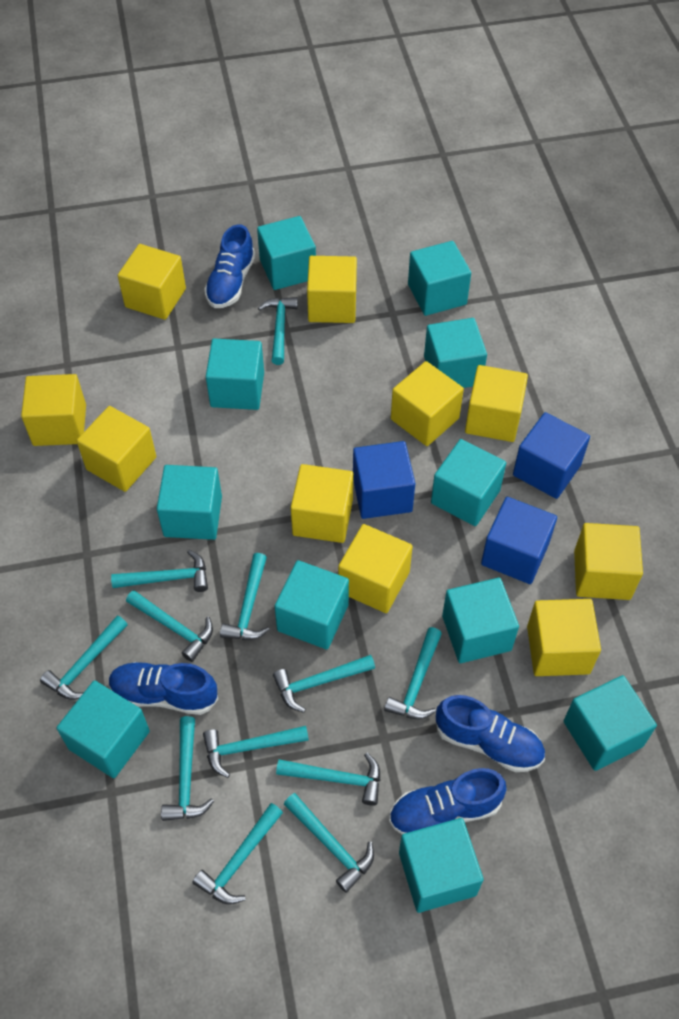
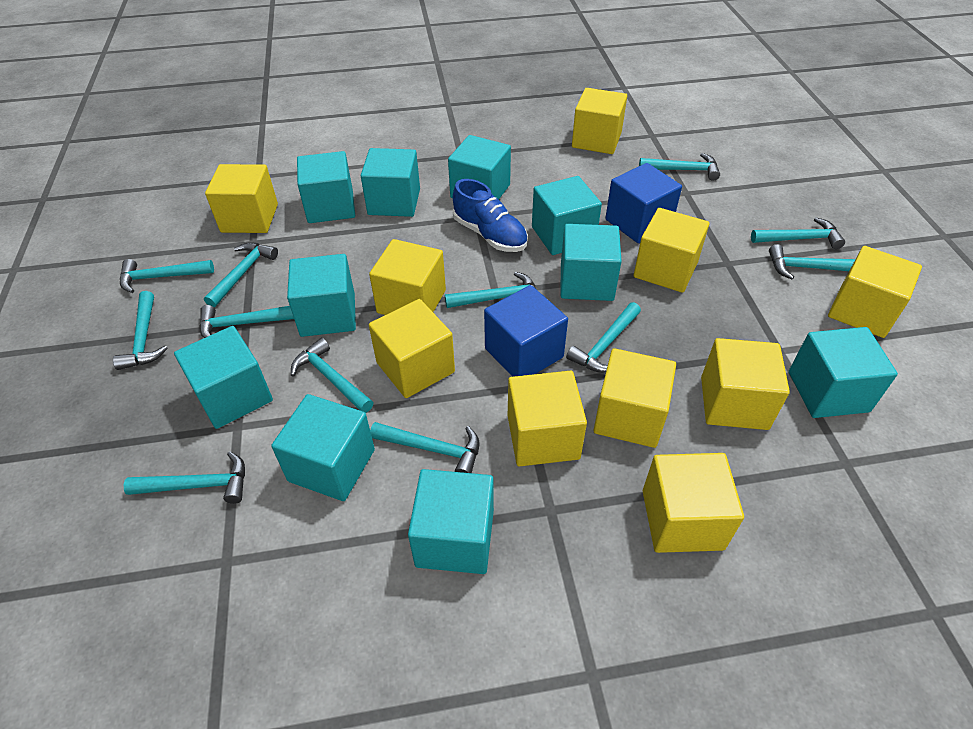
blue cube: 3 -> 2
blue shoe: 4 -> 1
turquoise cube: 11 -> 10

